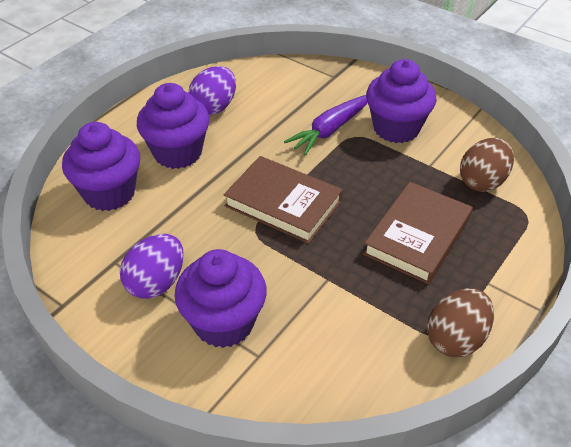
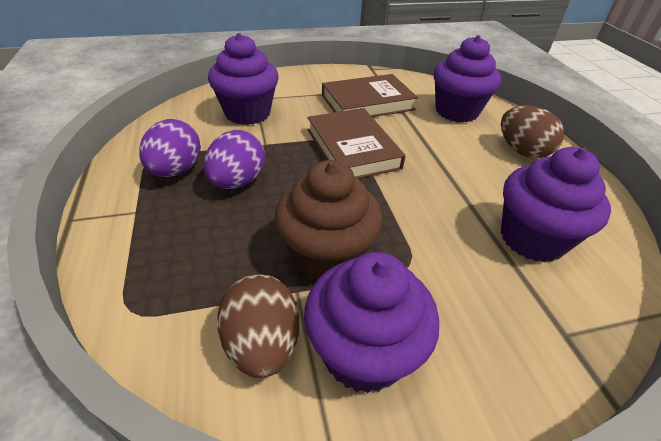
brown cupcake: 0 -> 1
purple carrot: 1 -> 0

